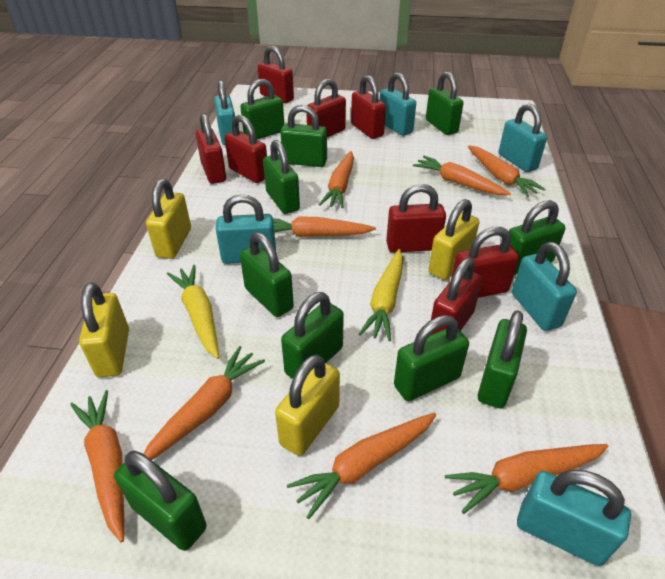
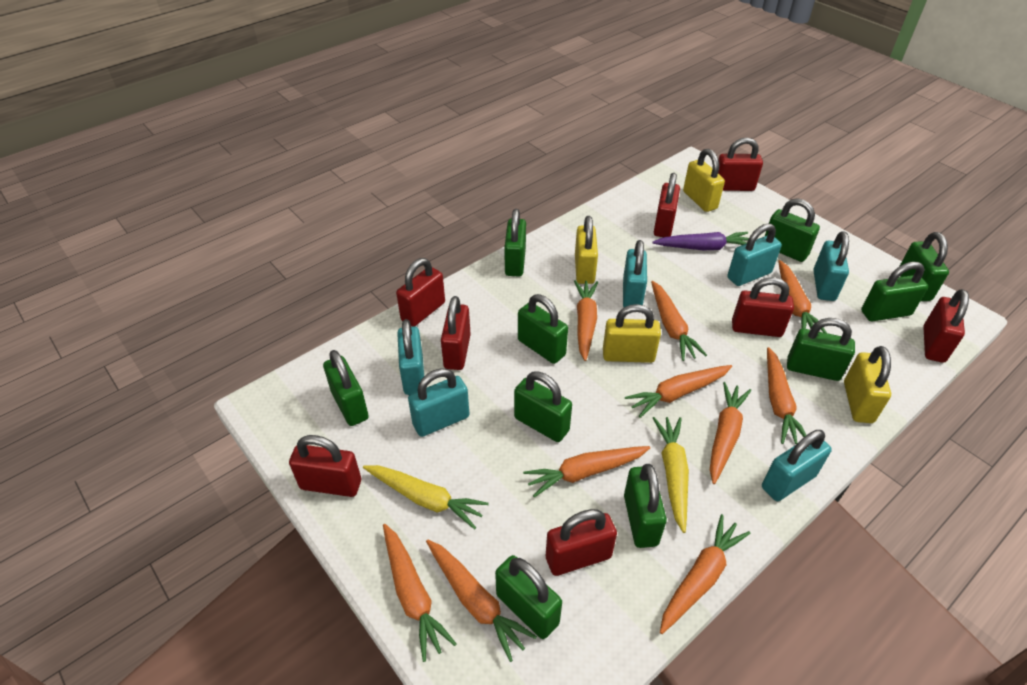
orange carrot: 8 -> 10
purple carrot: 0 -> 1

